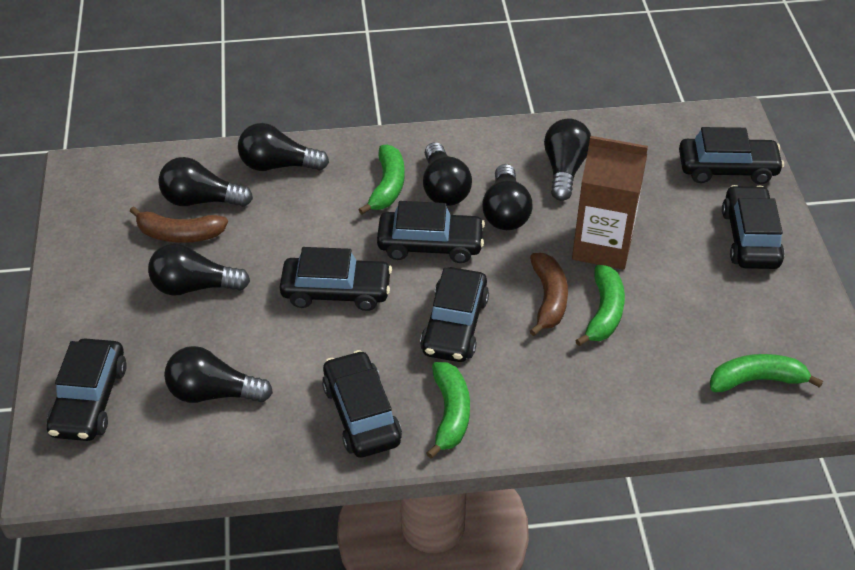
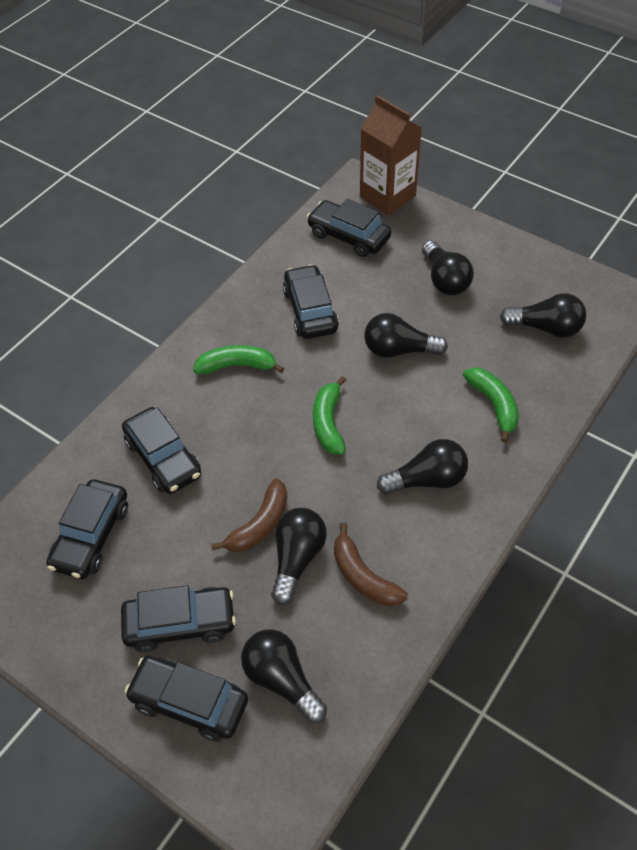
black car: 7 -> 6
black light bulb: 7 -> 6
green banana: 4 -> 3

